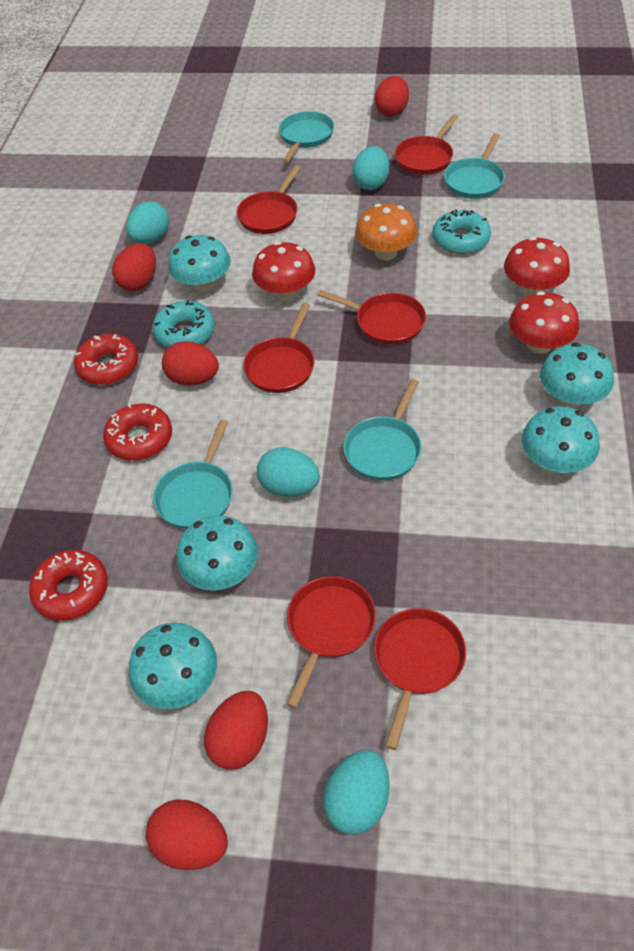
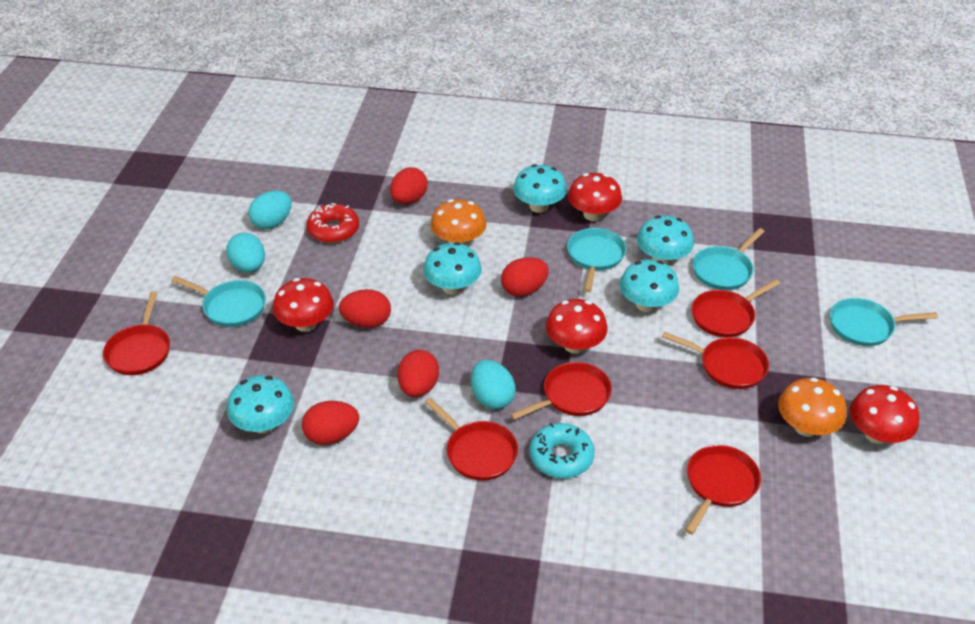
orange mushroom: 1 -> 2
red donut: 3 -> 1
red mushroom: 3 -> 4
turquoise donut: 2 -> 1
turquoise egg: 4 -> 3

